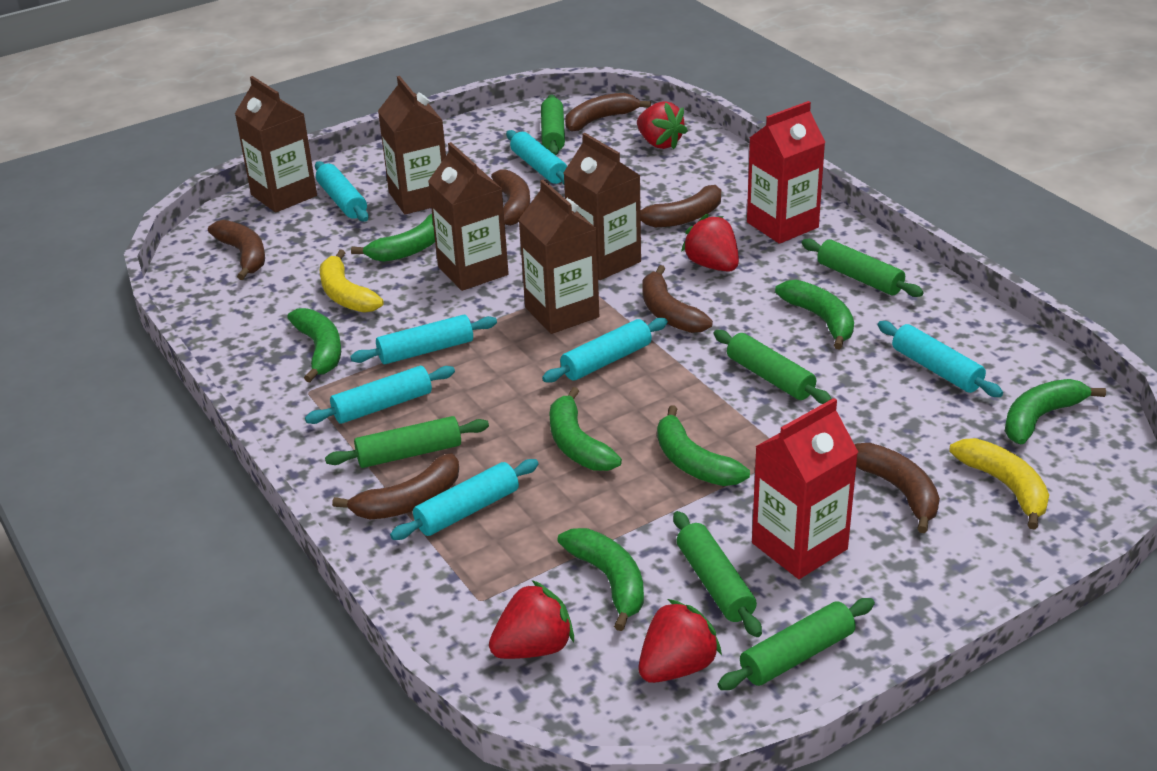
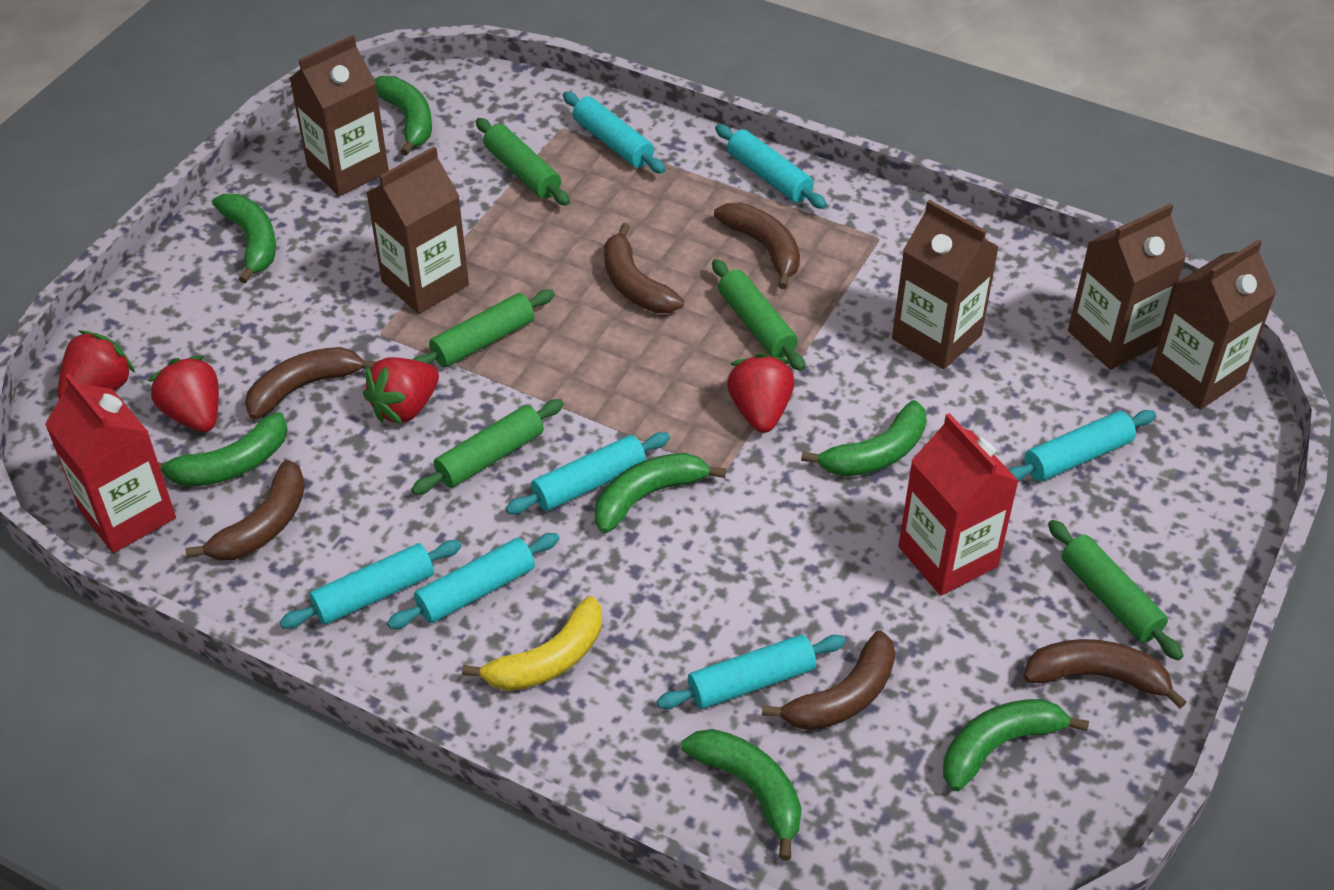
brown banana: 7 -> 6
green rolling pin: 6 -> 5
yellow banana: 2 -> 1

